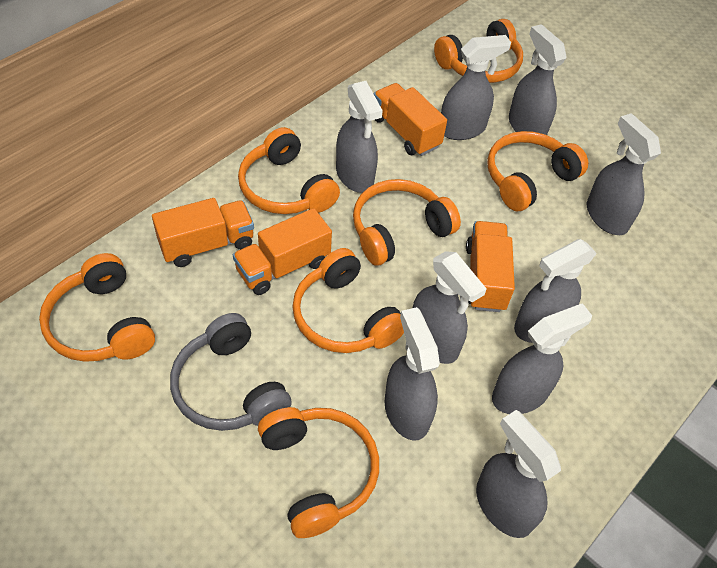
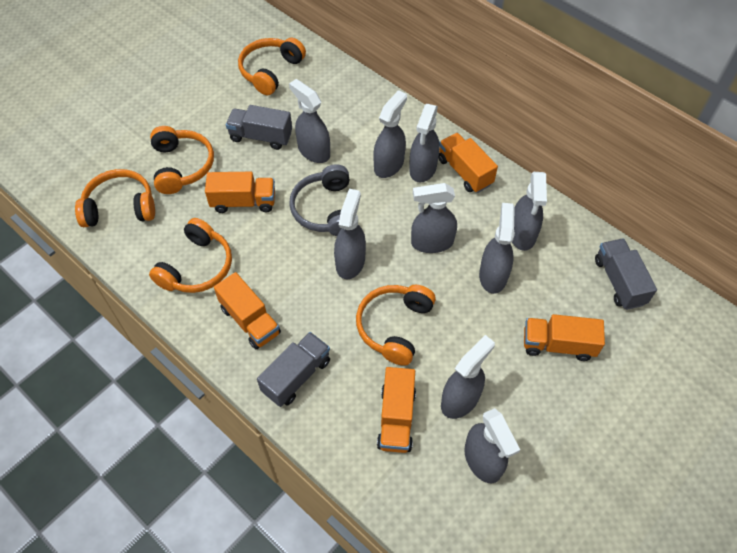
grey truck: 0 -> 3
orange headphones: 7 -> 5
orange truck: 4 -> 5

